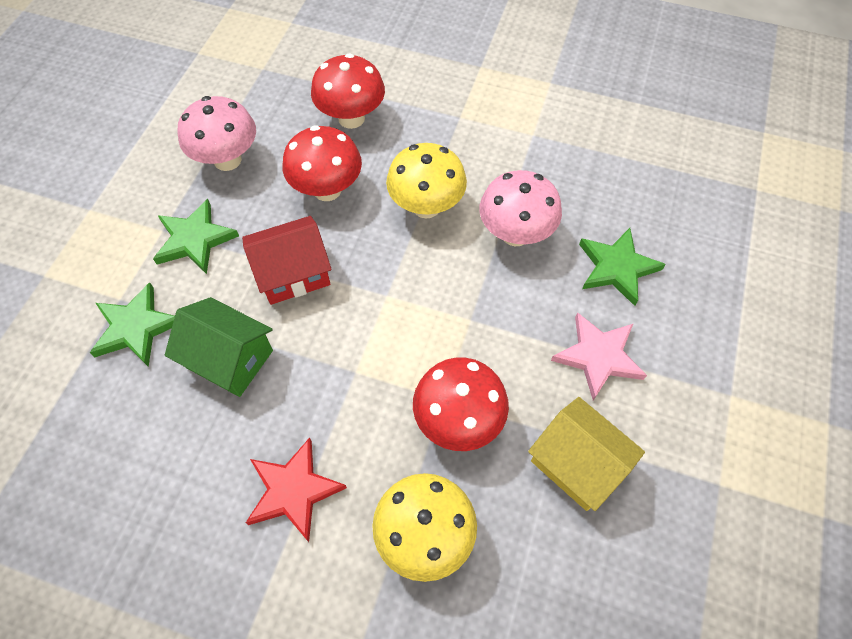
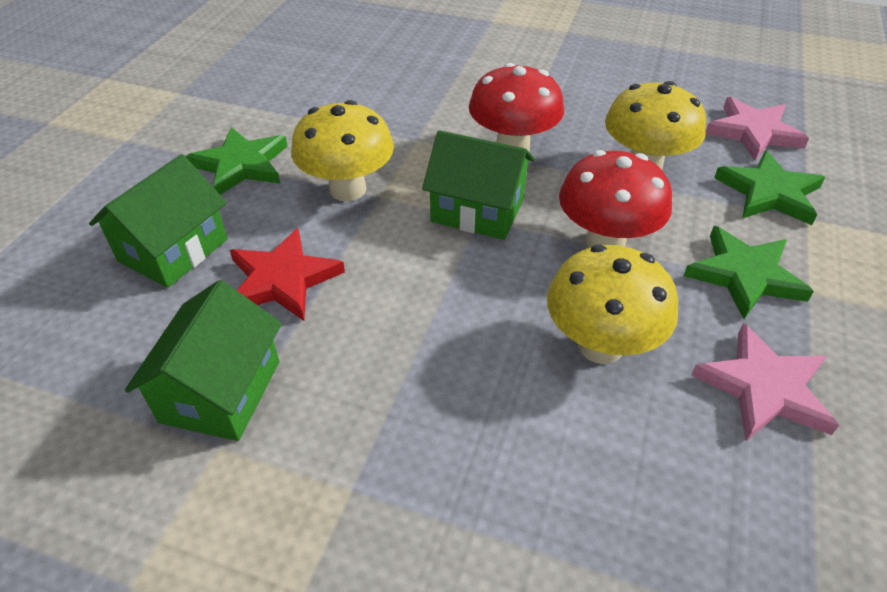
green house: 1 -> 3
pink mushroom: 2 -> 0
pink star: 1 -> 2
red house: 1 -> 0
red mushroom: 3 -> 2
yellow house: 1 -> 0
yellow mushroom: 2 -> 3

